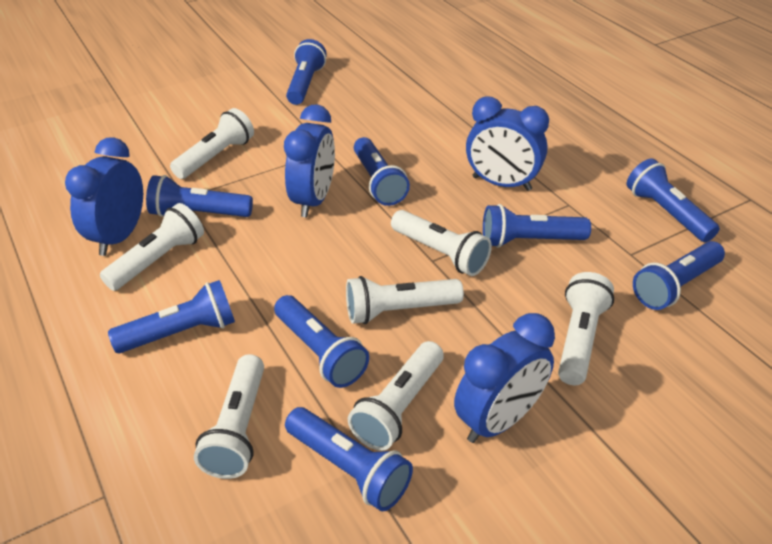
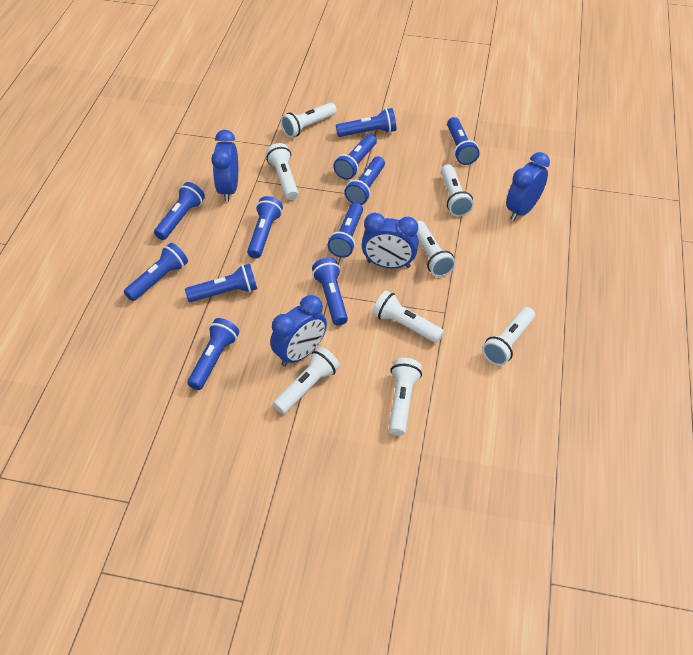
blue flashlight: 9 -> 11
white flashlight: 7 -> 8

